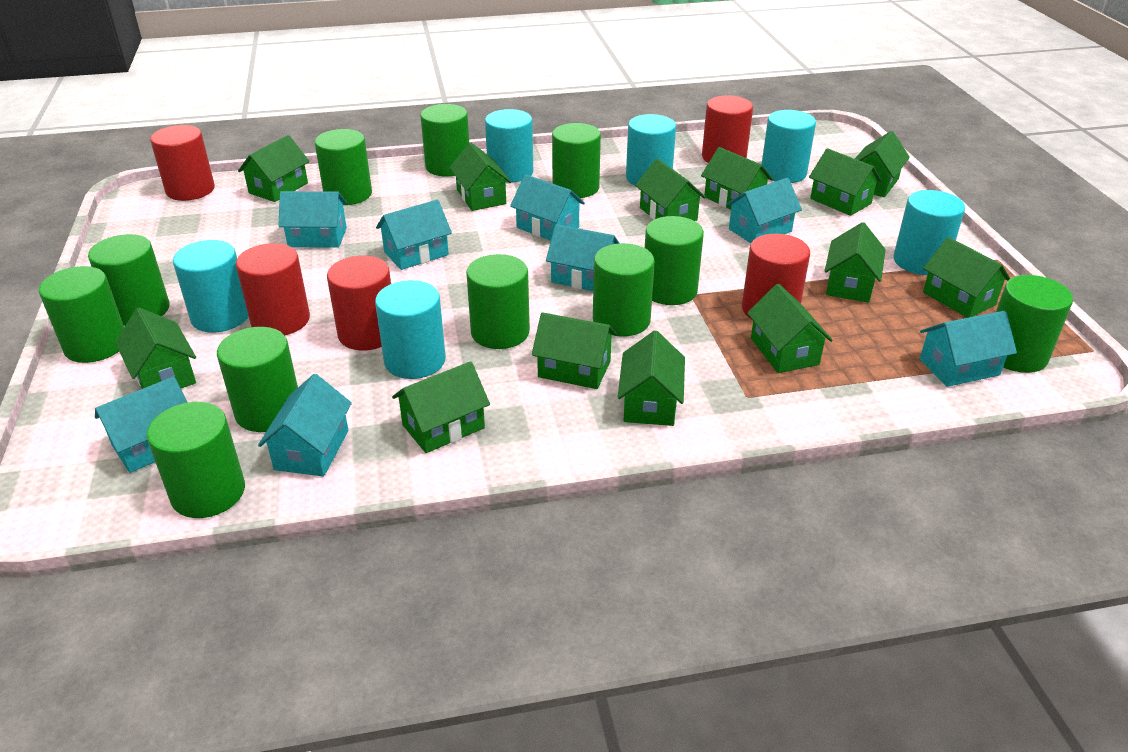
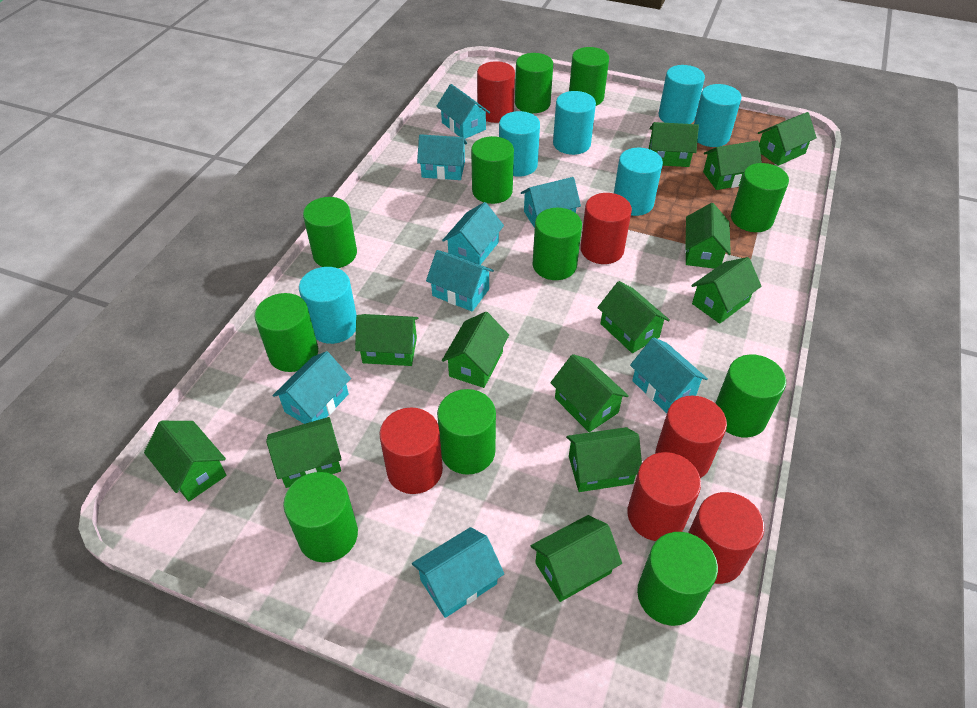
red cylinder: 5 -> 6

